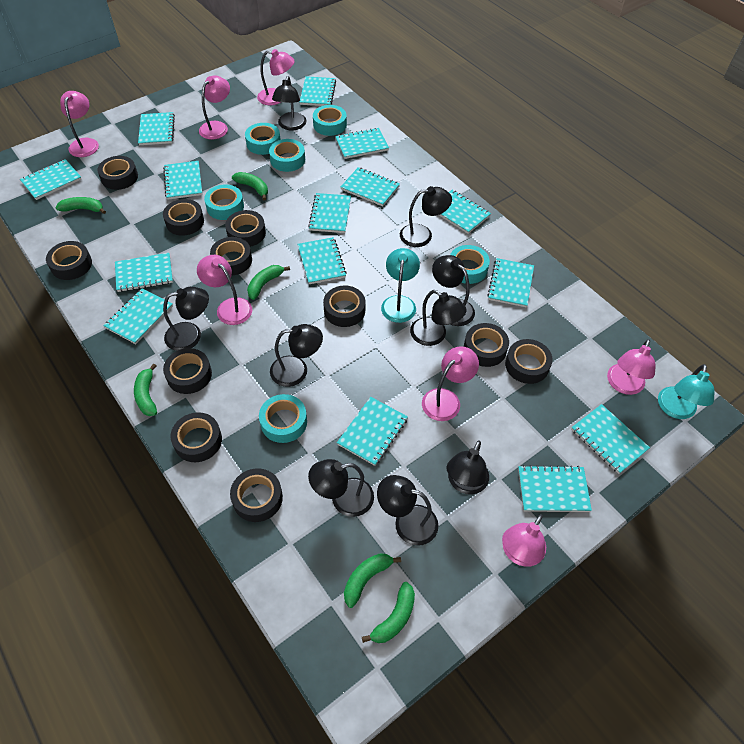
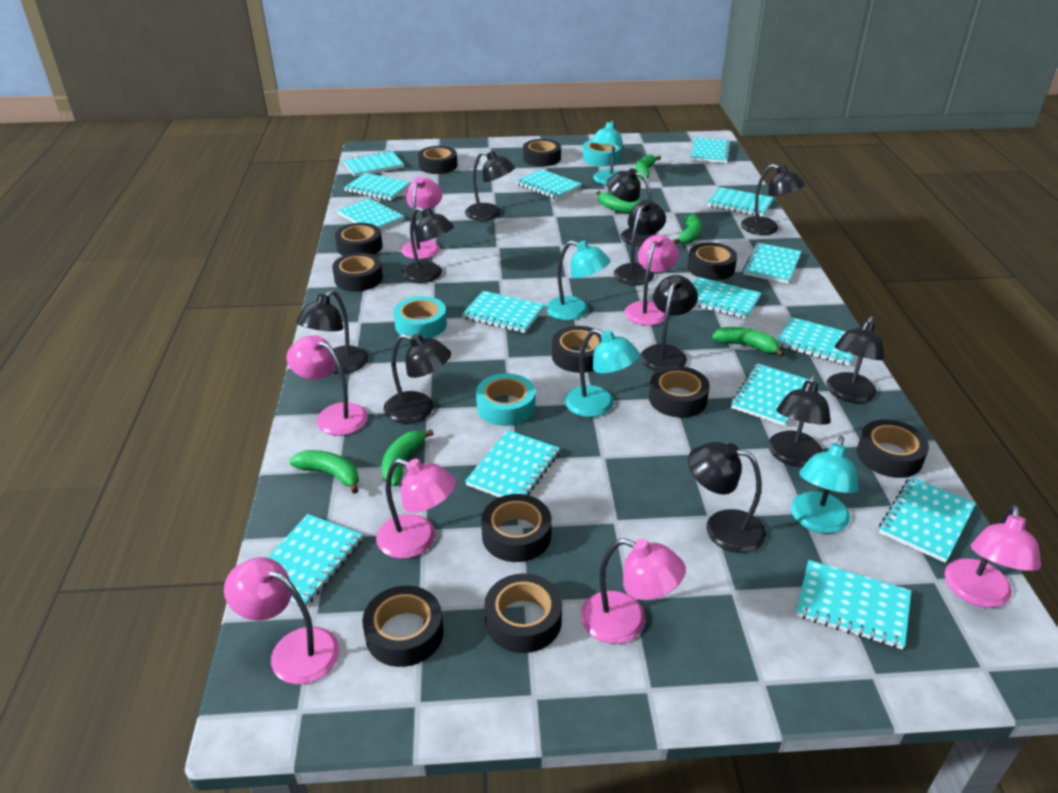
black lamp: 9 -> 11
turquoise lamp: 2 -> 4
turquoise tape: 6 -> 3

